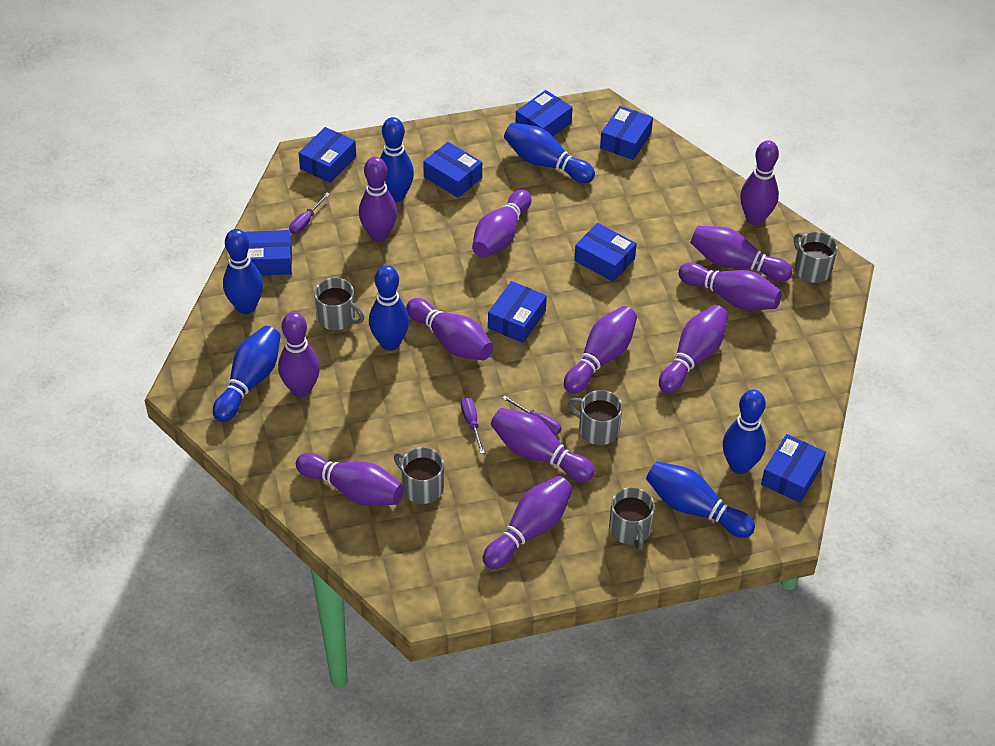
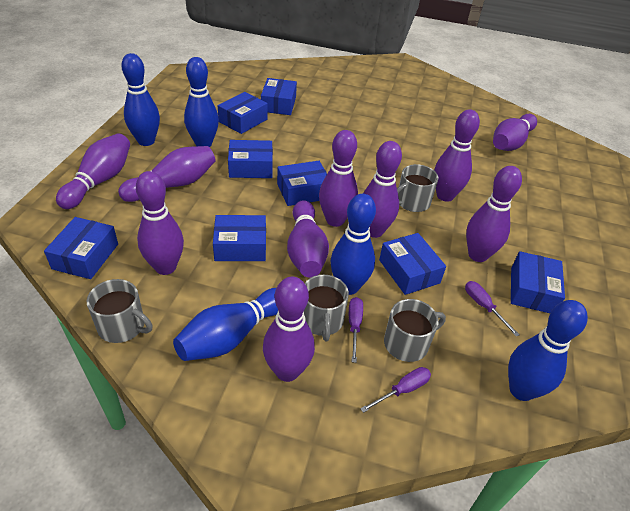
blue bowling pin: 7 -> 5
grey mug: 5 -> 4
purple bowling pin: 12 -> 10

